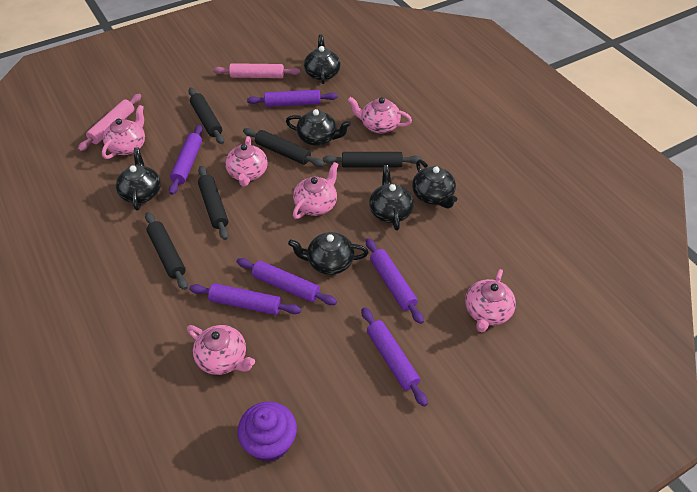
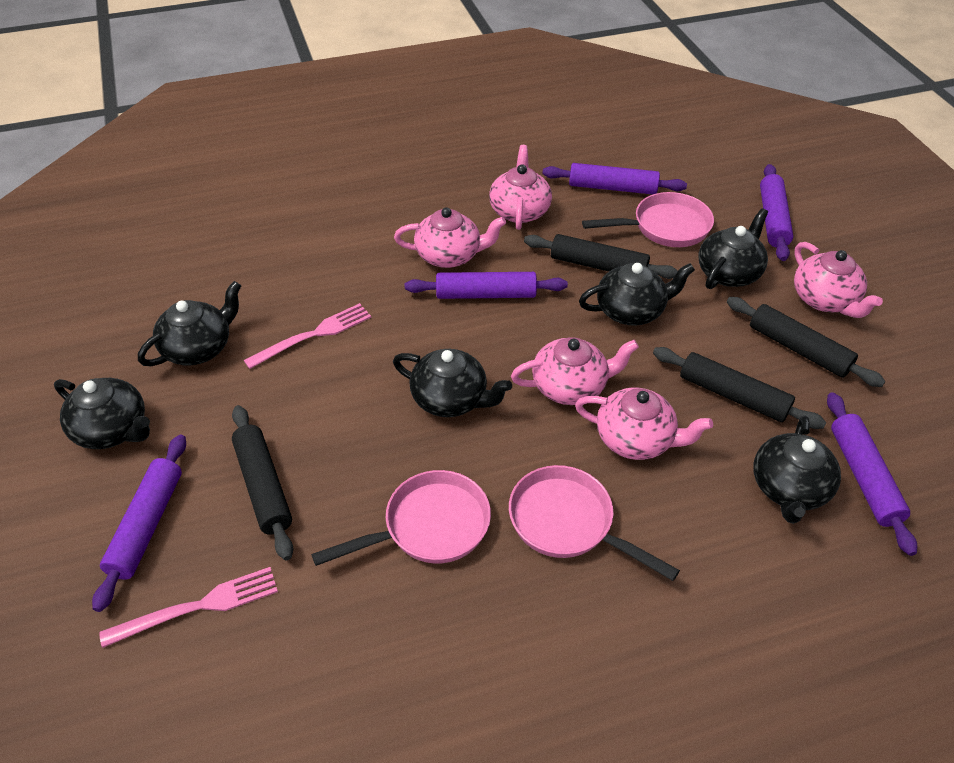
black rolling pin: 5 -> 4
pink fork: 0 -> 2
pink pan: 0 -> 3
pink rolling pin: 2 -> 0
pink teapot: 6 -> 5
purple cupcake: 1 -> 0
purple rolling pin: 6 -> 5

